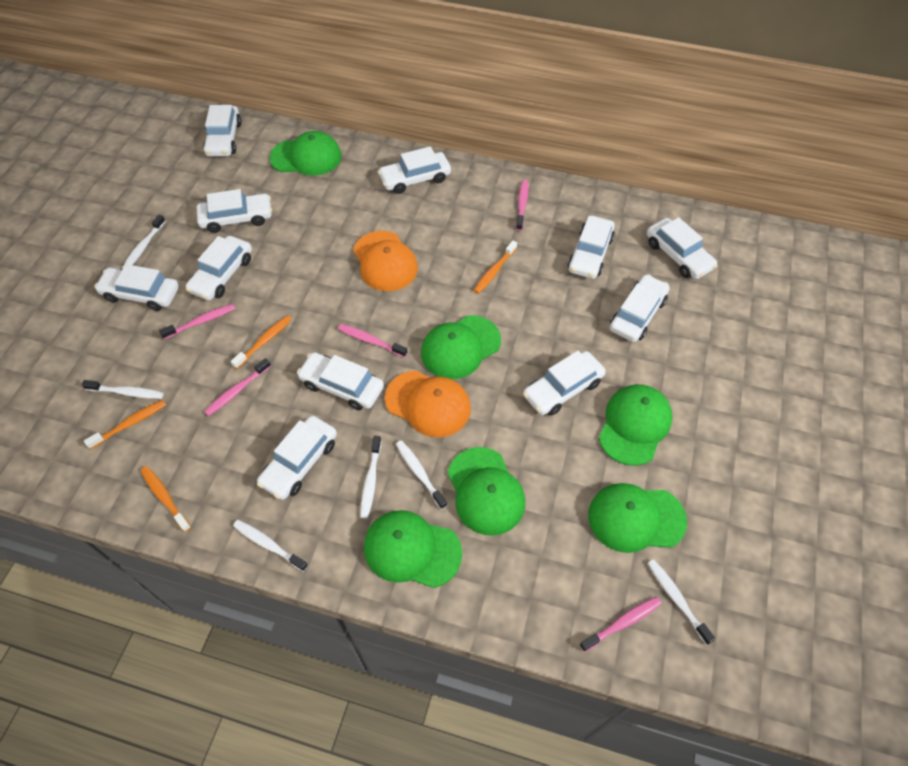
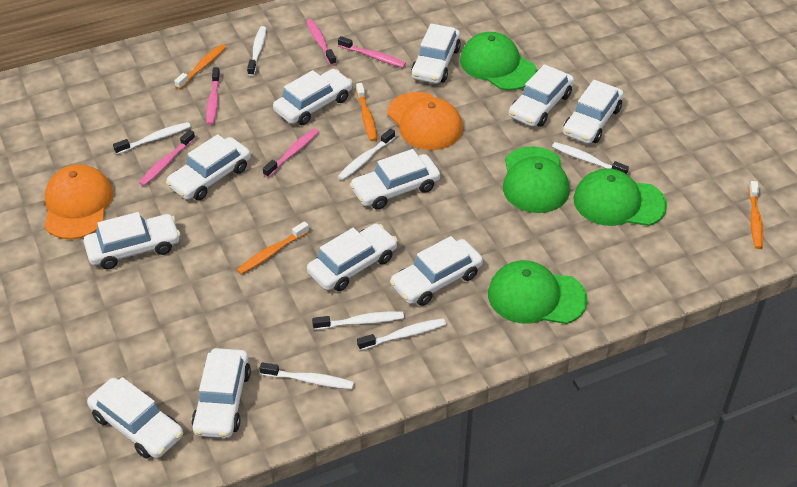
green cap: 6 -> 4
white toothbrush: 6 -> 7

